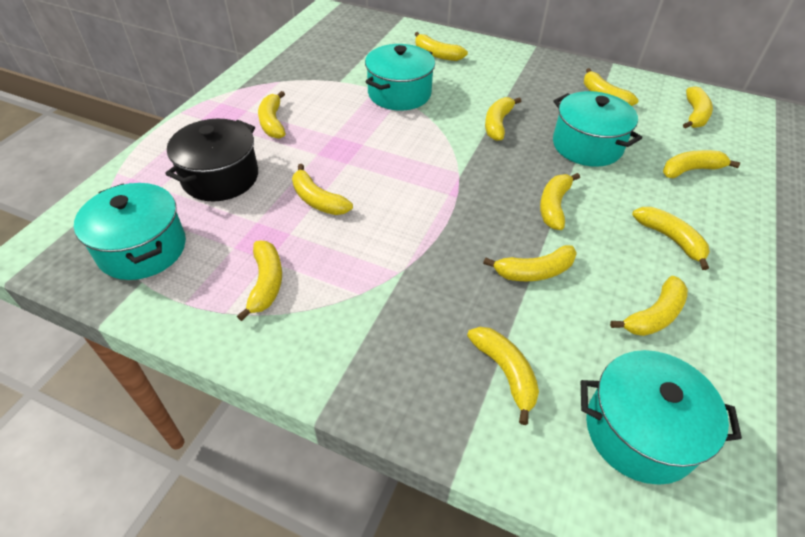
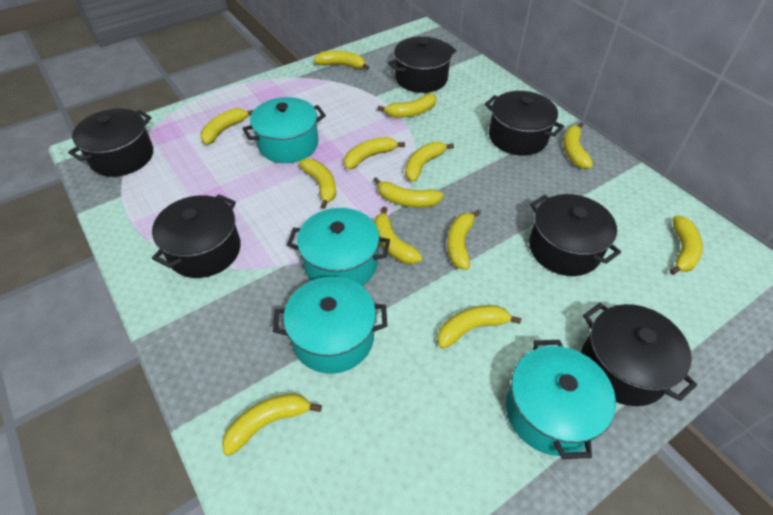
black pot: 1 -> 6

